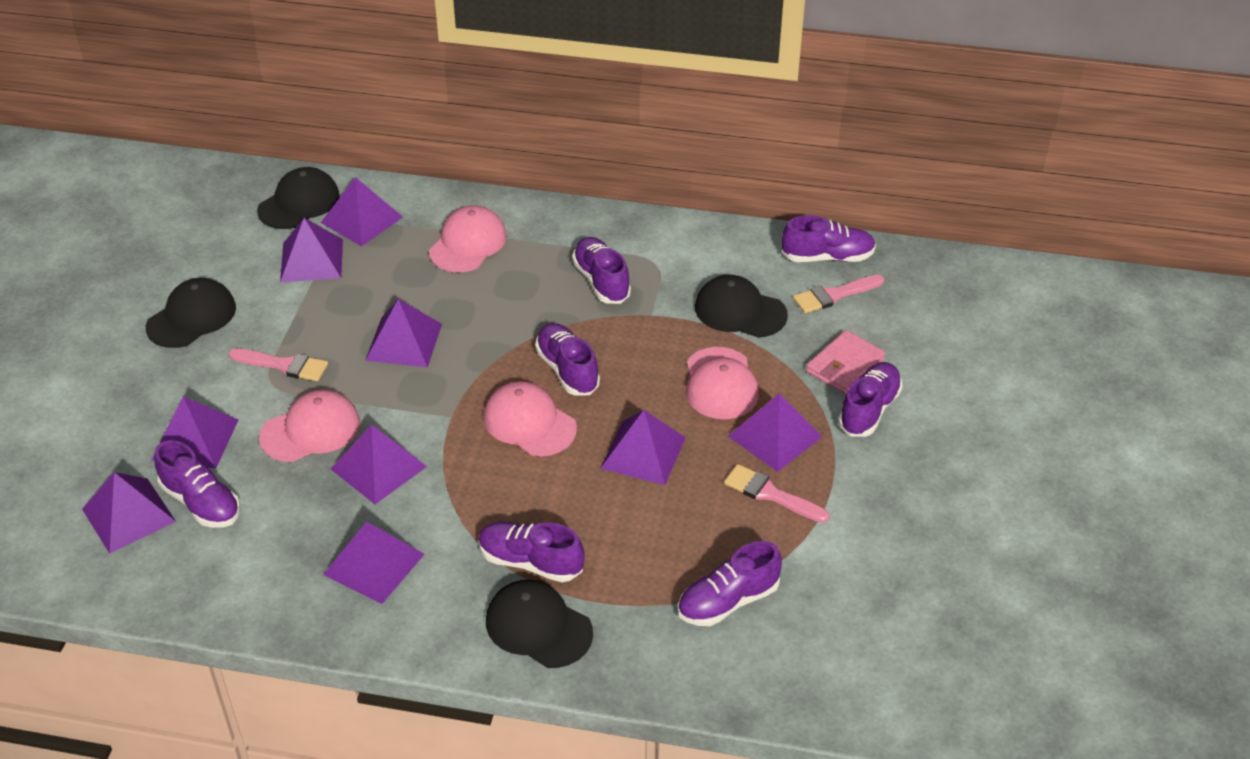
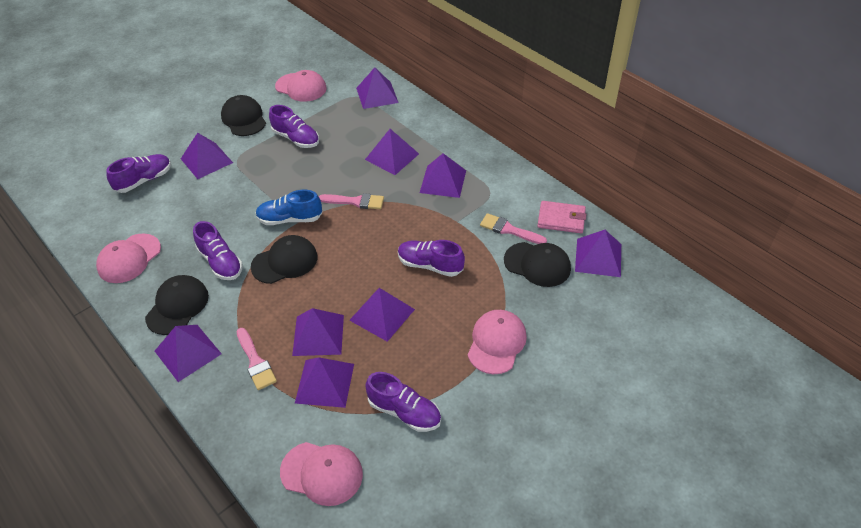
blue shoe: 0 -> 1
purple shoe: 7 -> 5

